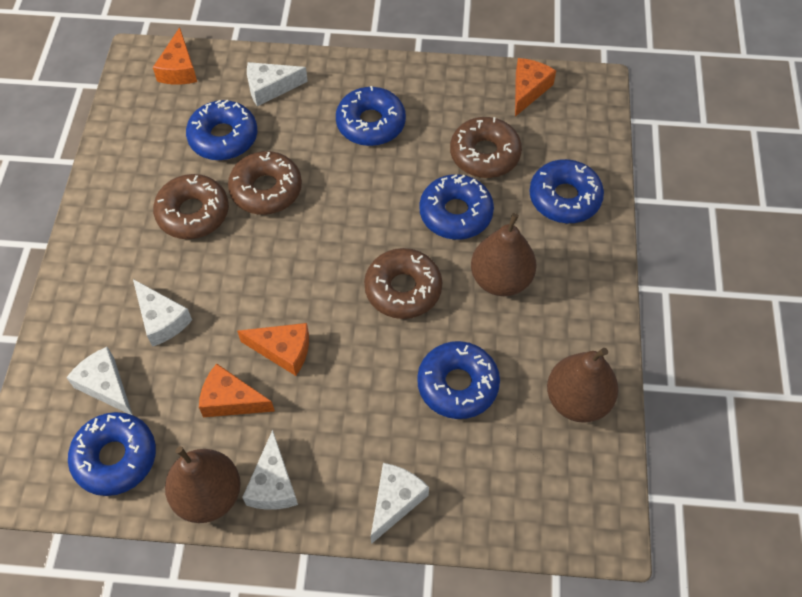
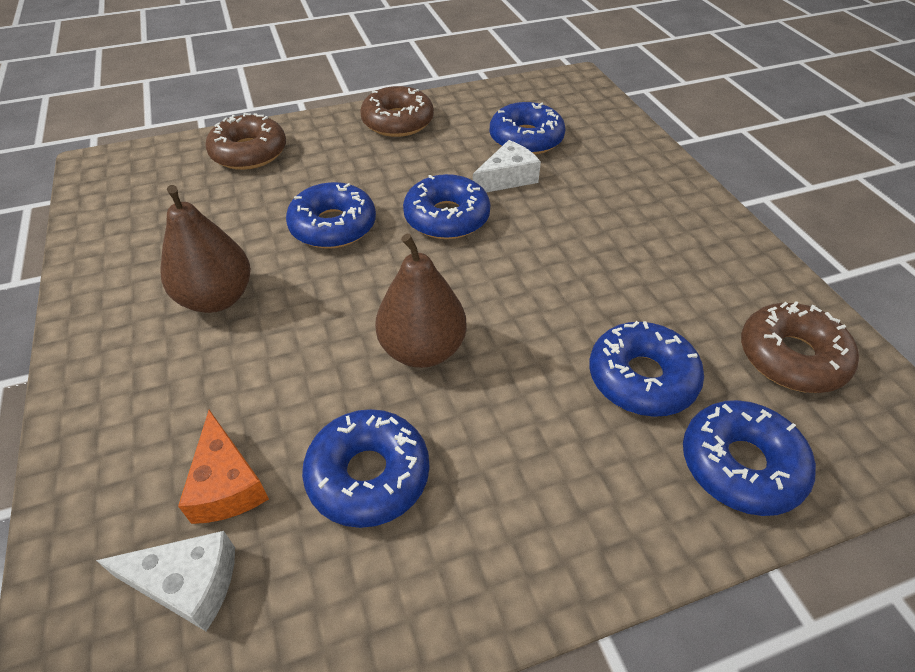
brown donut: 4 -> 3
brown pear: 3 -> 2
orange cheese: 4 -> 1
white cheese: 5 -> 2

